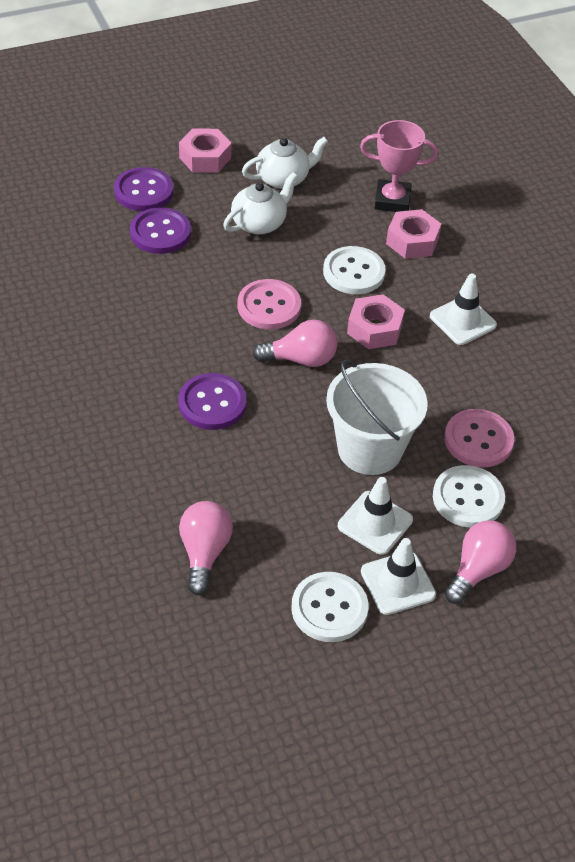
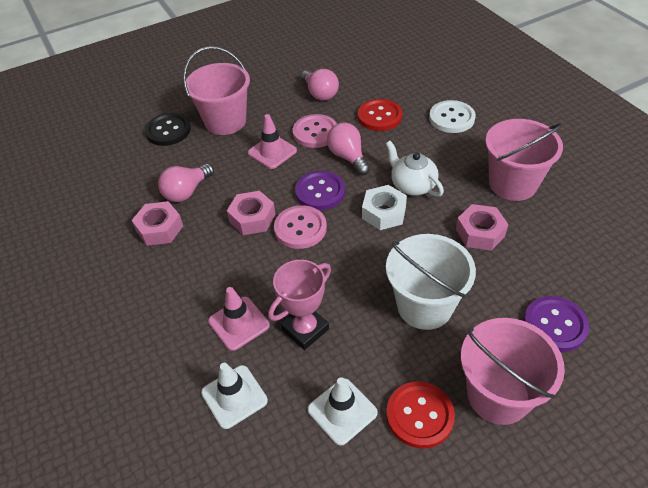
black button: 0 -> 1
pink bucket: 0 -> 3
pink traffic cone: 0 -> 2
purple button: 3 -> 2
red button: 0 -> 2
white button: 3 -> 1
white nut: 0 -> 1
white teapot: 2 -> 1
white traffic cone: 3 -> 2

